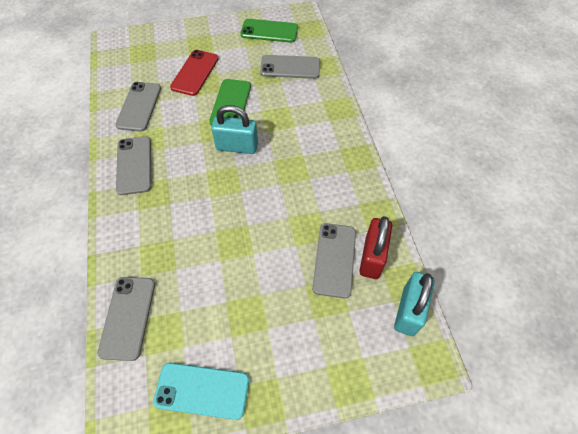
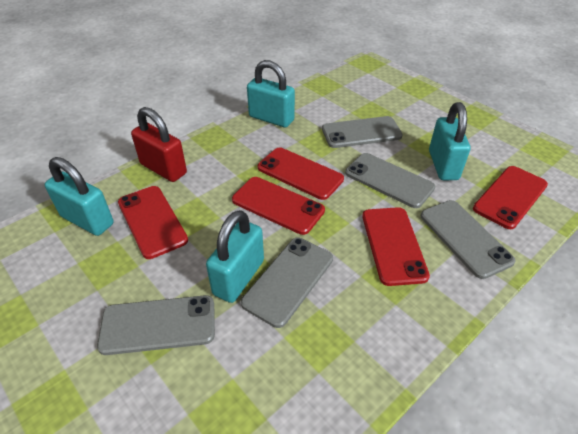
green phone: 2 -> 0
red phone: 1 -> 5
turquoise padlock: 2 -> 4
turquoise phone: 1 -> 0

